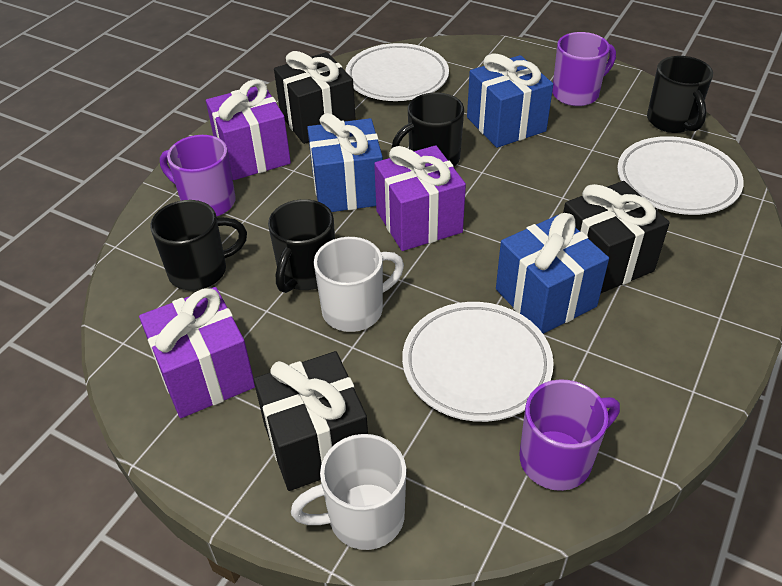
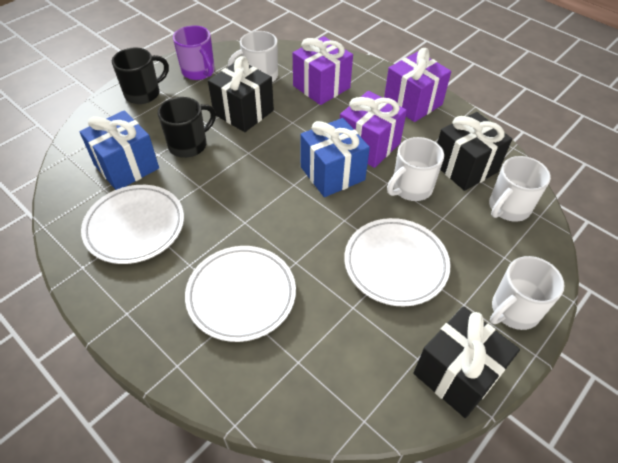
black mug: 4 -> 2
blue gift: 3 -> 2
purple mug: 3 -> 1
white mug: 2 -> 4

